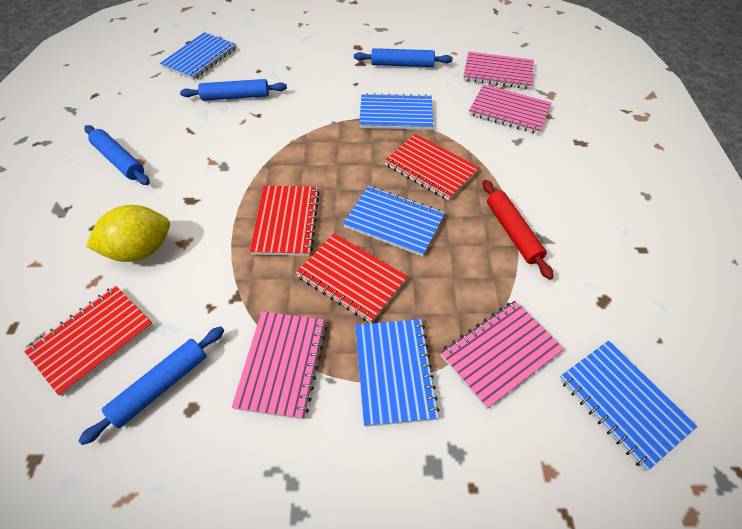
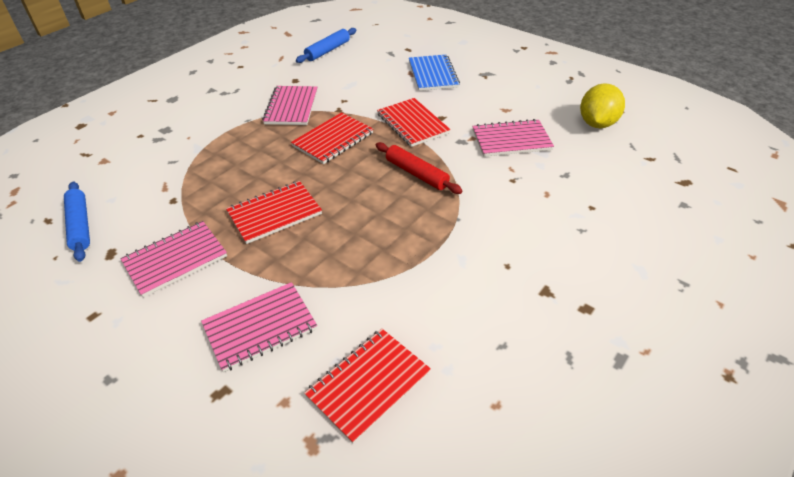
blue notebook: 5 -> 1
blue rolling pin: 4 -> 2

